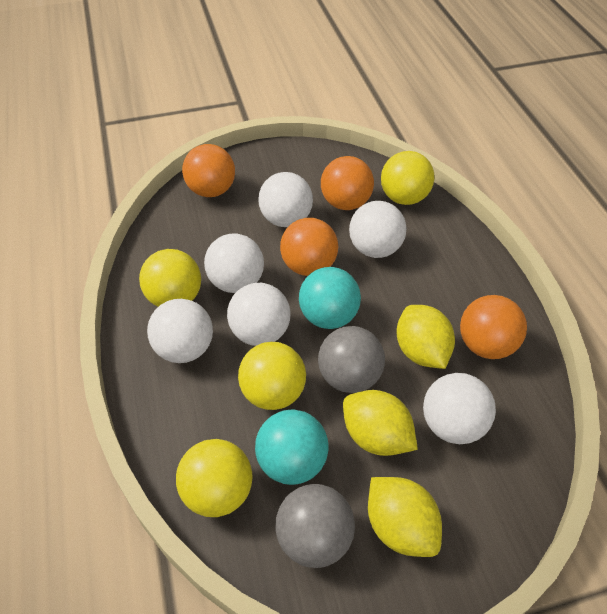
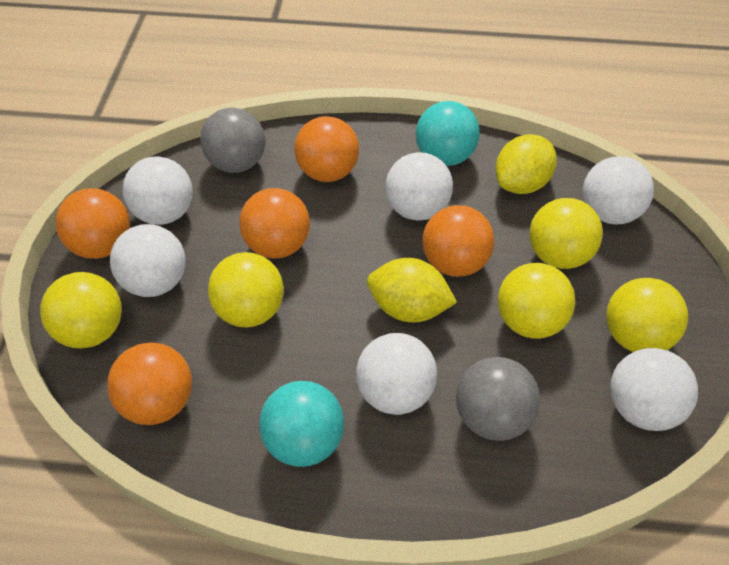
orange ball: 4 -> 5
yellow ball: 4 -> 5
yellow lemon: 3 -> 2

